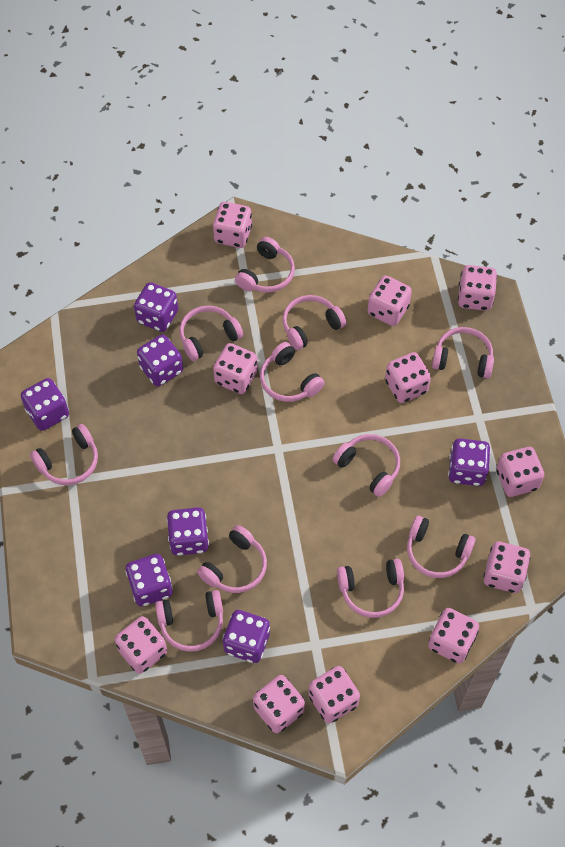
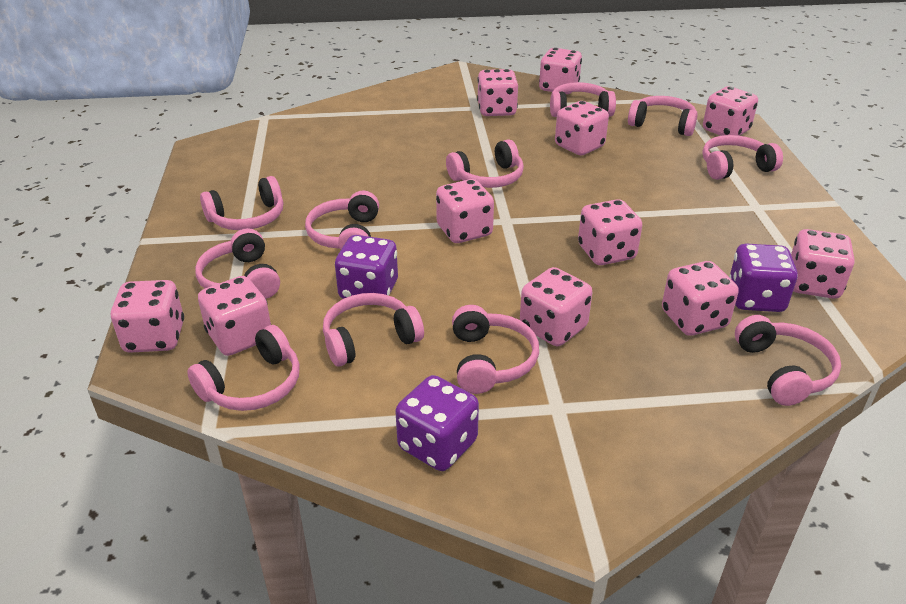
purple dice: 7 -> 3

